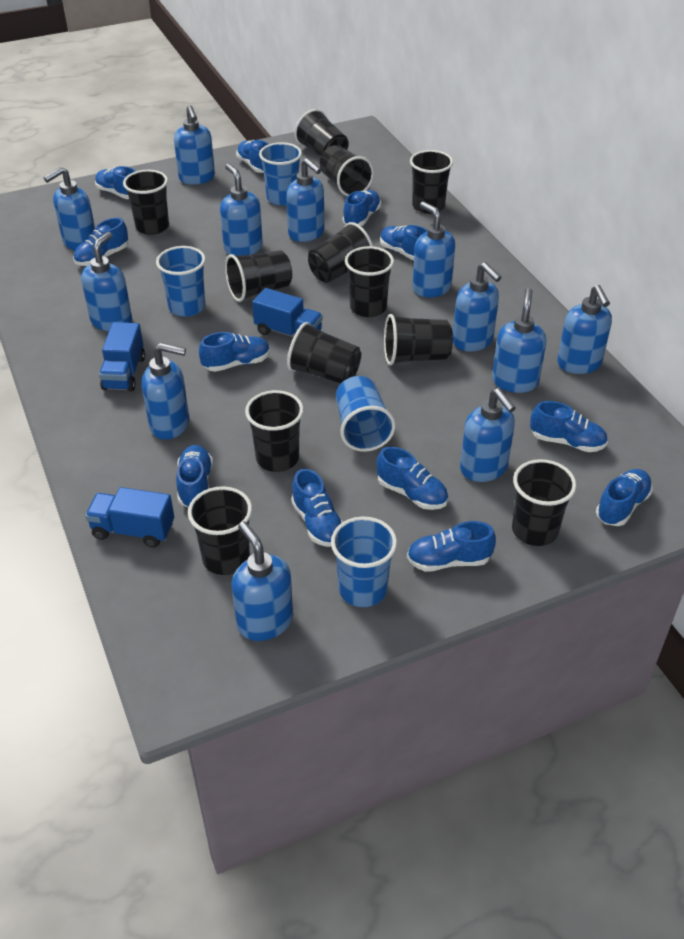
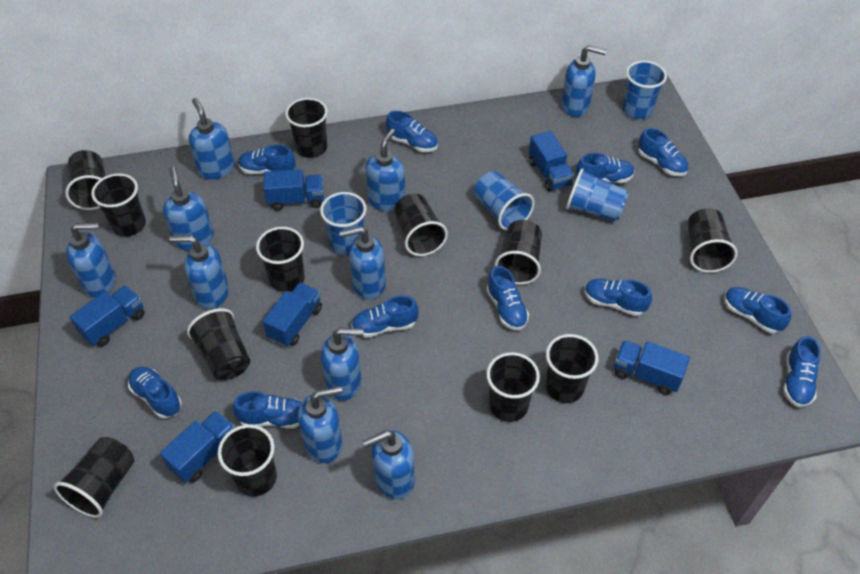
blue shoe: 12 -> 11
blue soap dispenser: 12 -> 10
blue truck: 3 -> 6

